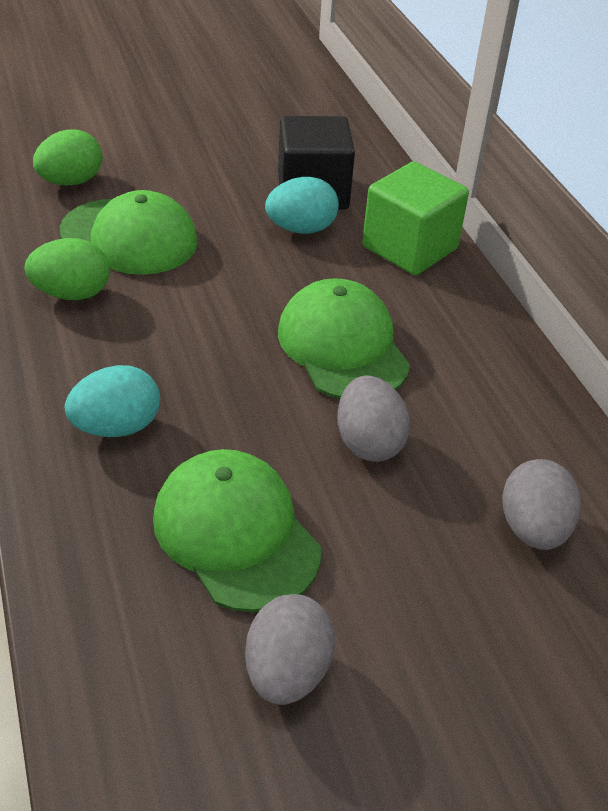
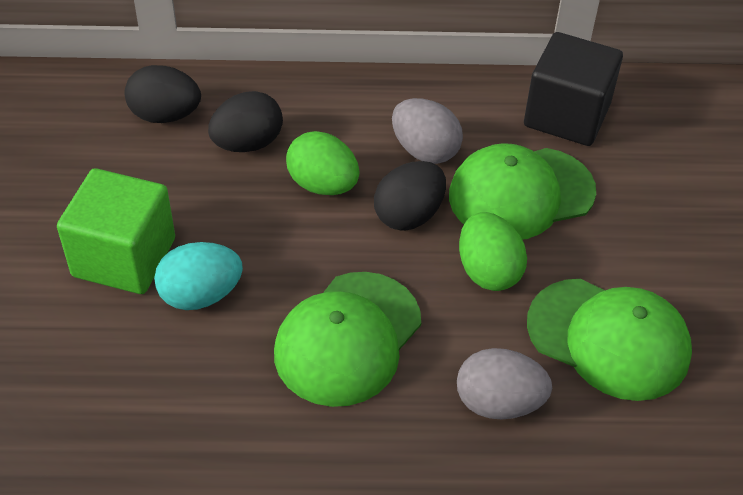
black egg: 0 -> 3
grey egg: 3 -> 2
turquoise egg: 2 -> 1

